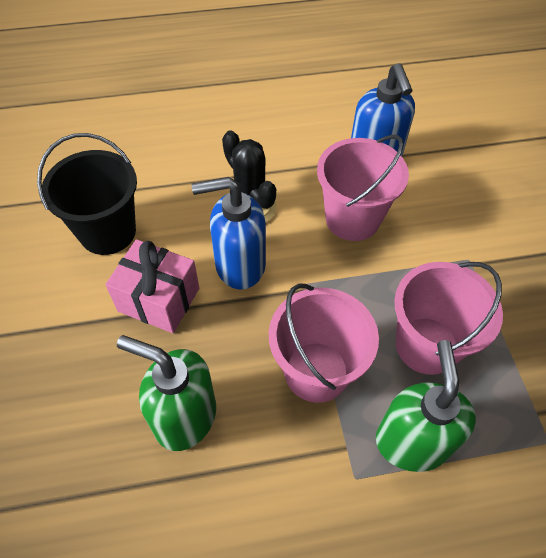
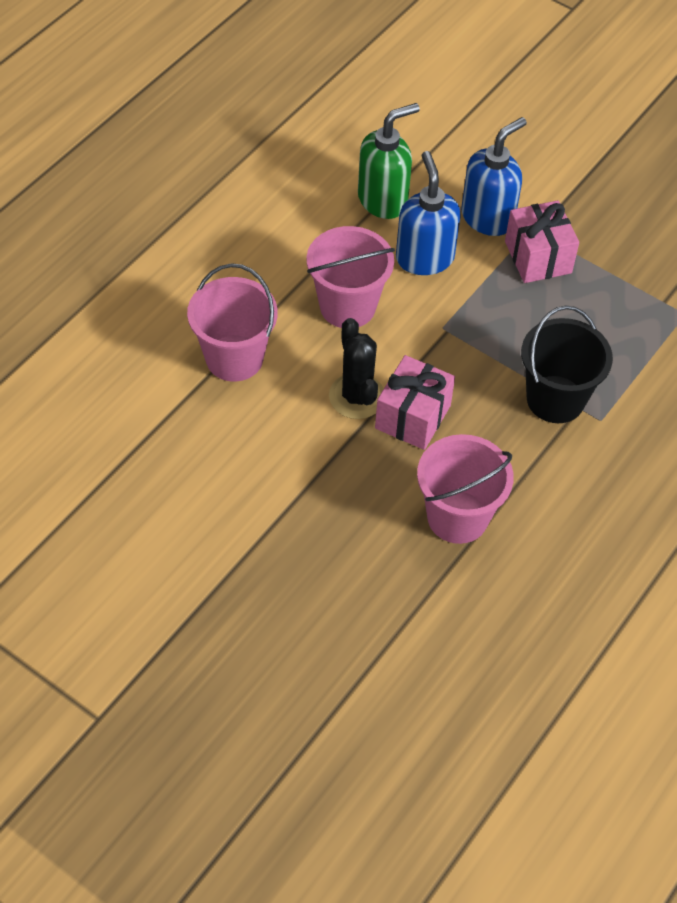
green soap dispenser: 2 -> 1
pink gift: 1 -> 2

